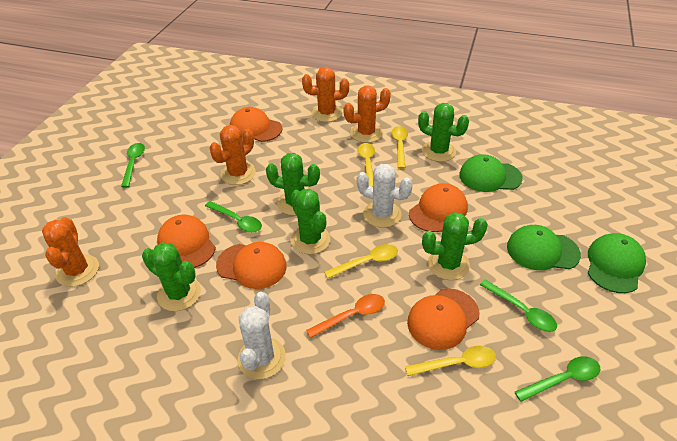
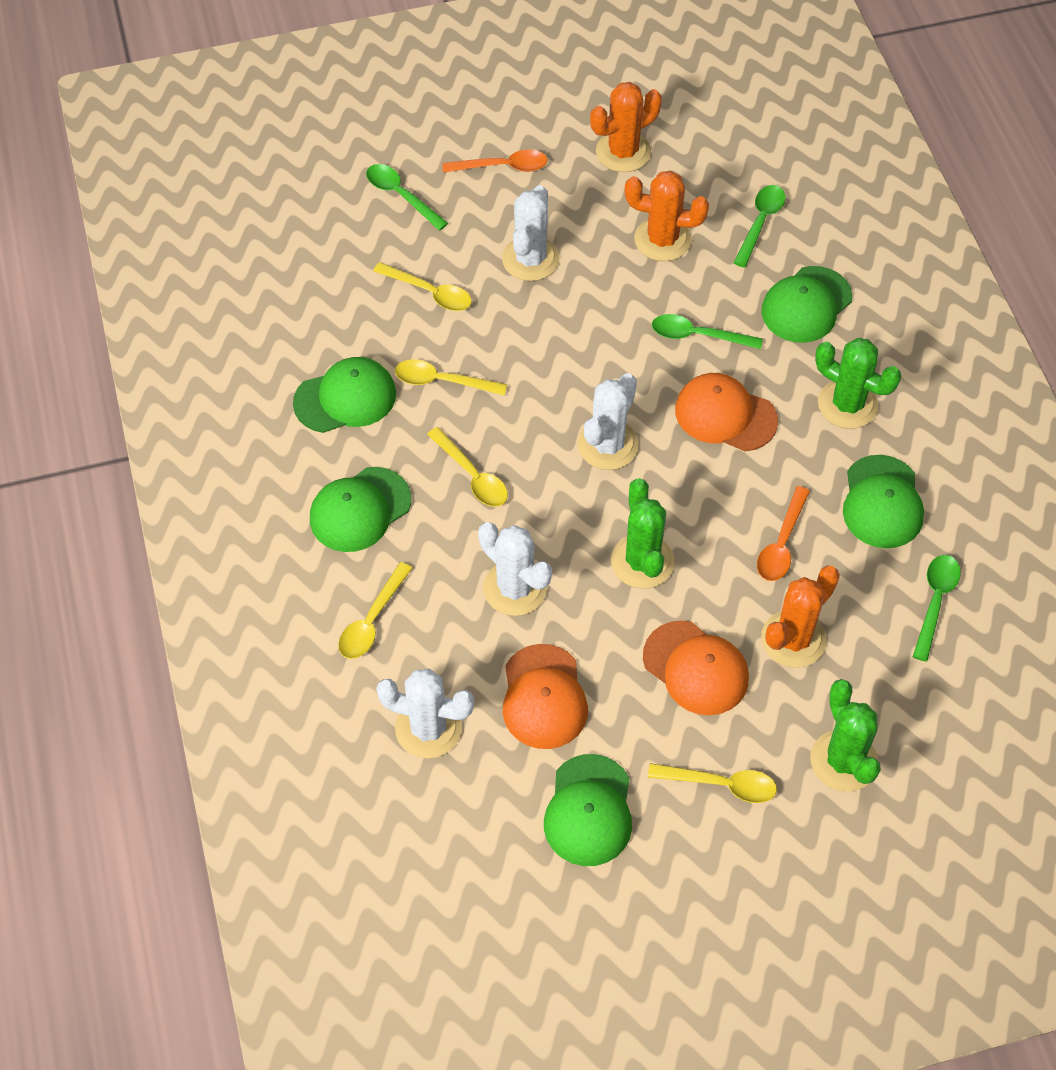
green cactus: 5 -> 3
green cap: 3 -> 5
orange cactus: 4 -> 3
orange cap: 5 -> 3
orange spoon: 1 -> 2
white cactus: 2 -> 4
yellow spoon: 4 -> 5

